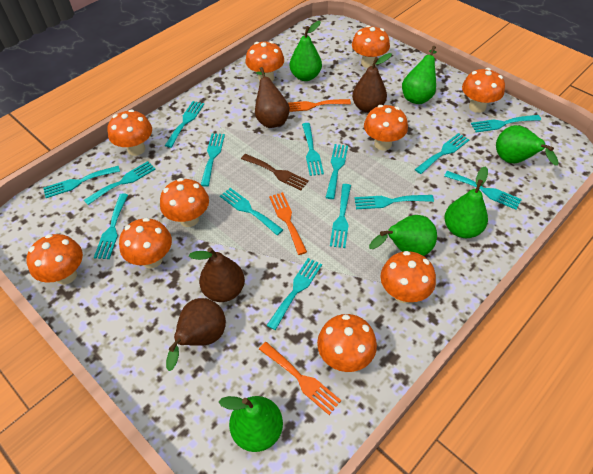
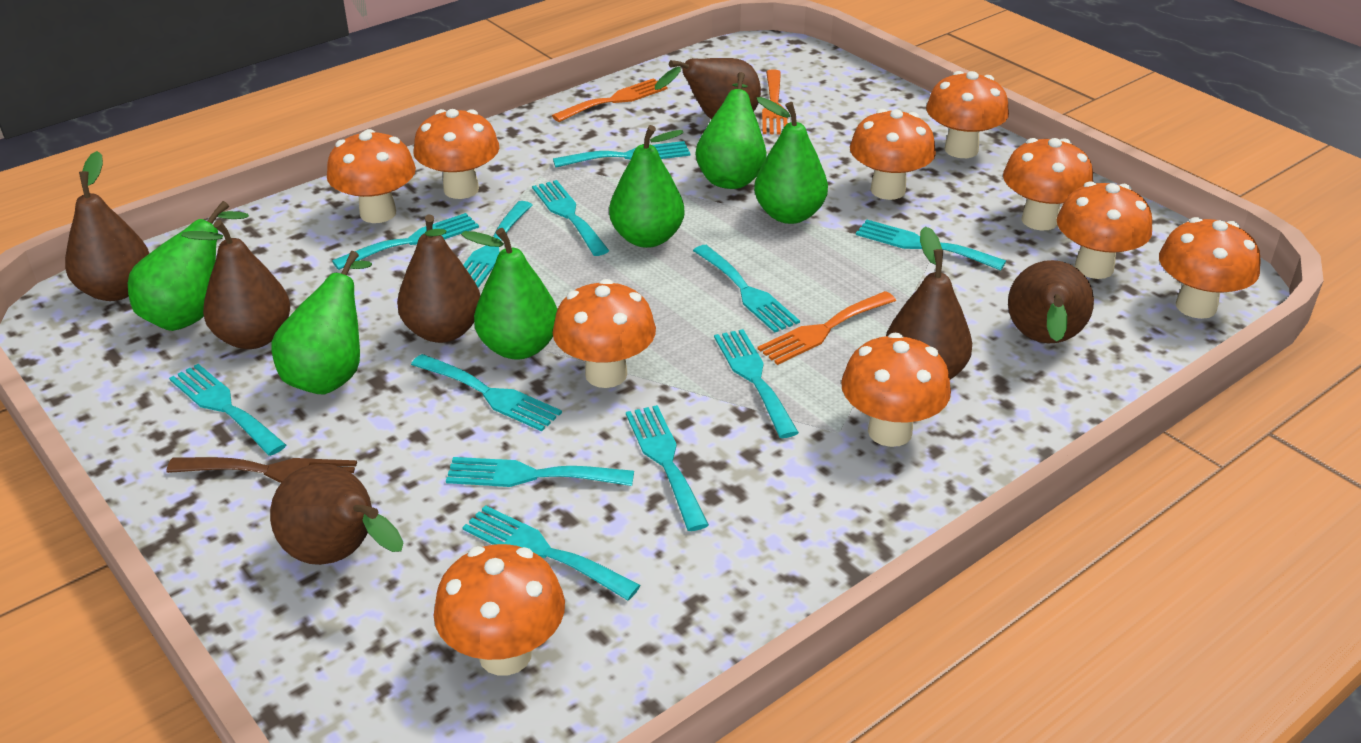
brown pear: 4 -> 7
turquoise fork: 14 -> 12

